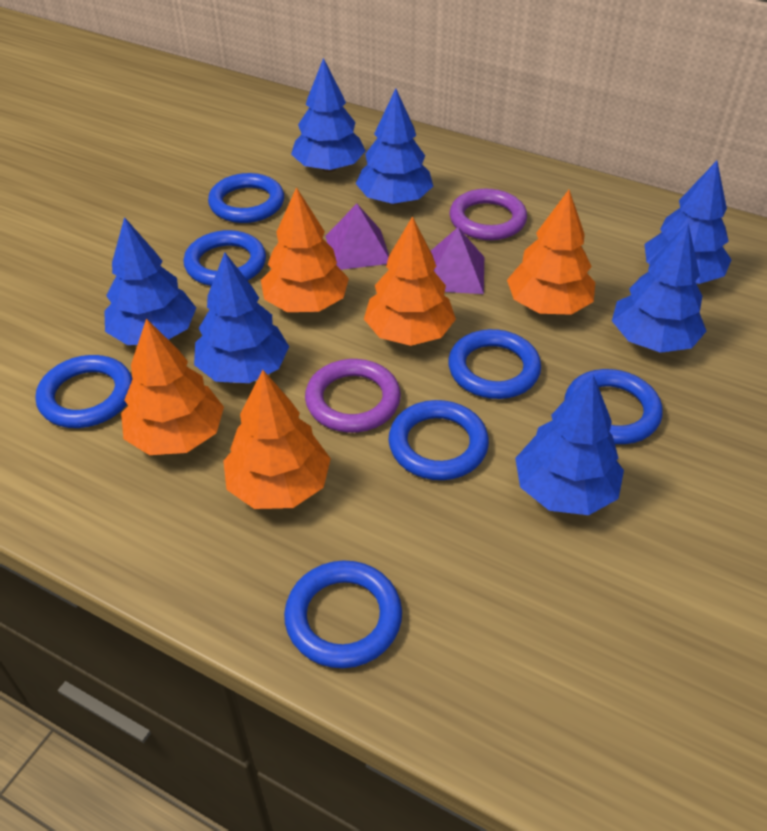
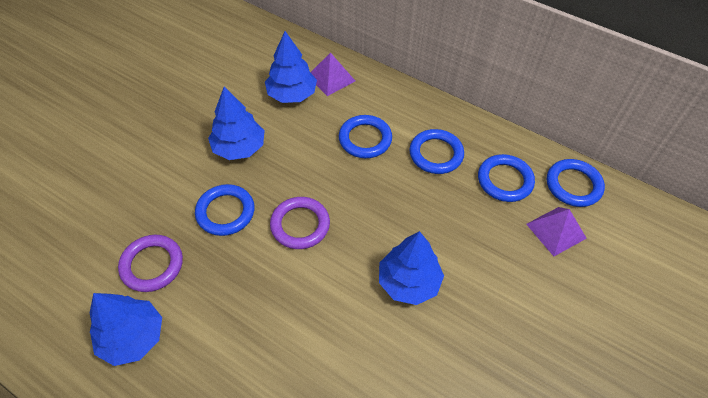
blue ring: 7 -> 5
blue tree: 7 -> 4
orange tree: 5 -> 0

